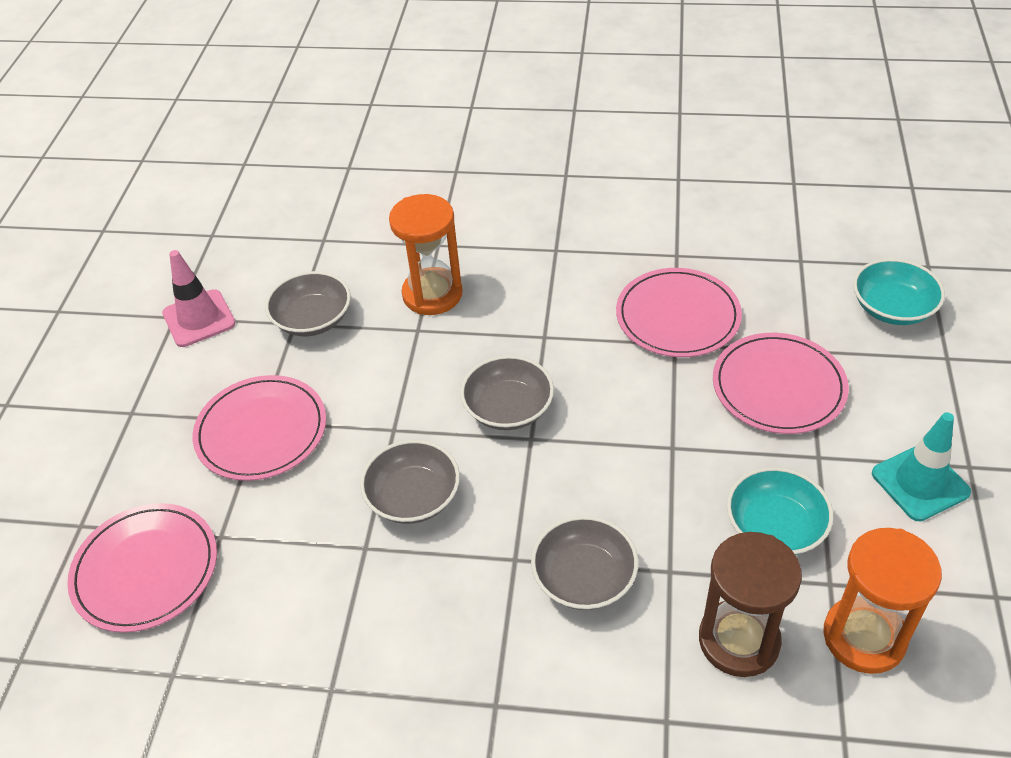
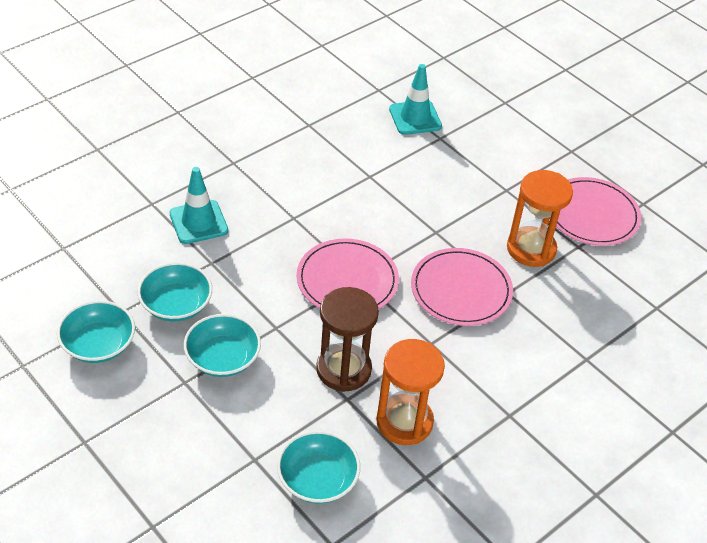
grey bowl: 4 -> 0
pink plate: 4 -> 3
pink traffic cone: 1 -> 0
turquoise bowl: 2 -> 4
turquoise traffic cone: 1 -> 2

